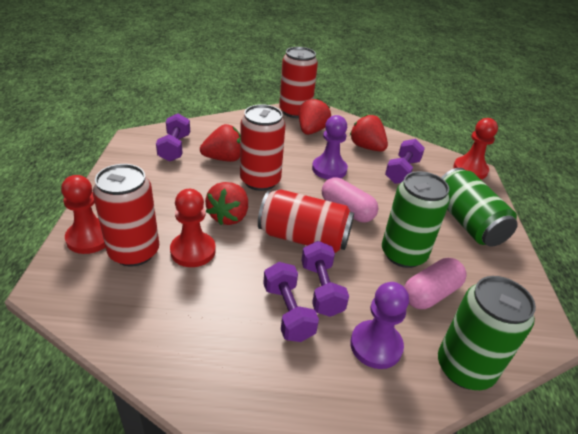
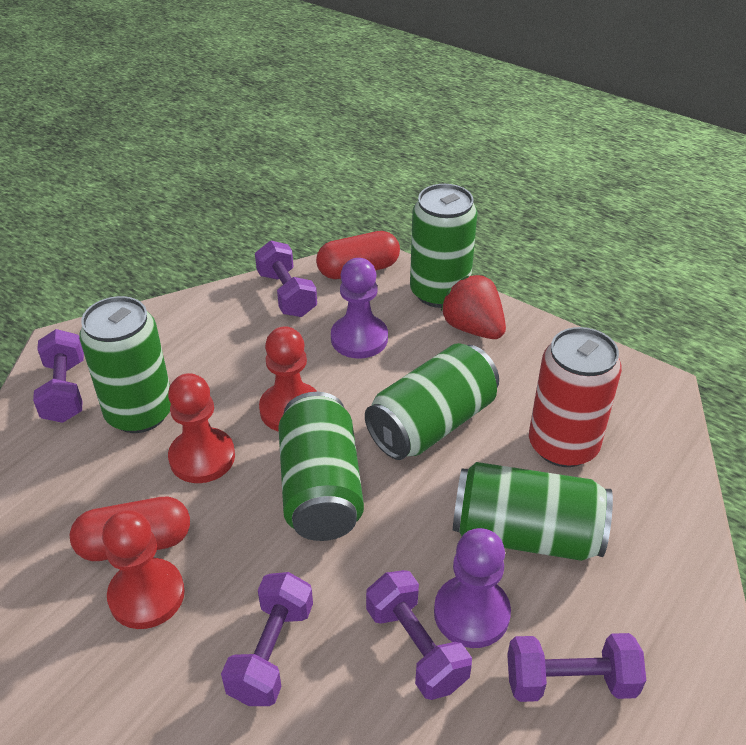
green can: 3 -> 5
pink capsule: 2 -> 0
purple dumbbell: 4 -> 5
red can: 4 -> 1
red capsule: 0 -> 2
red strawberry: 4 -> 1

